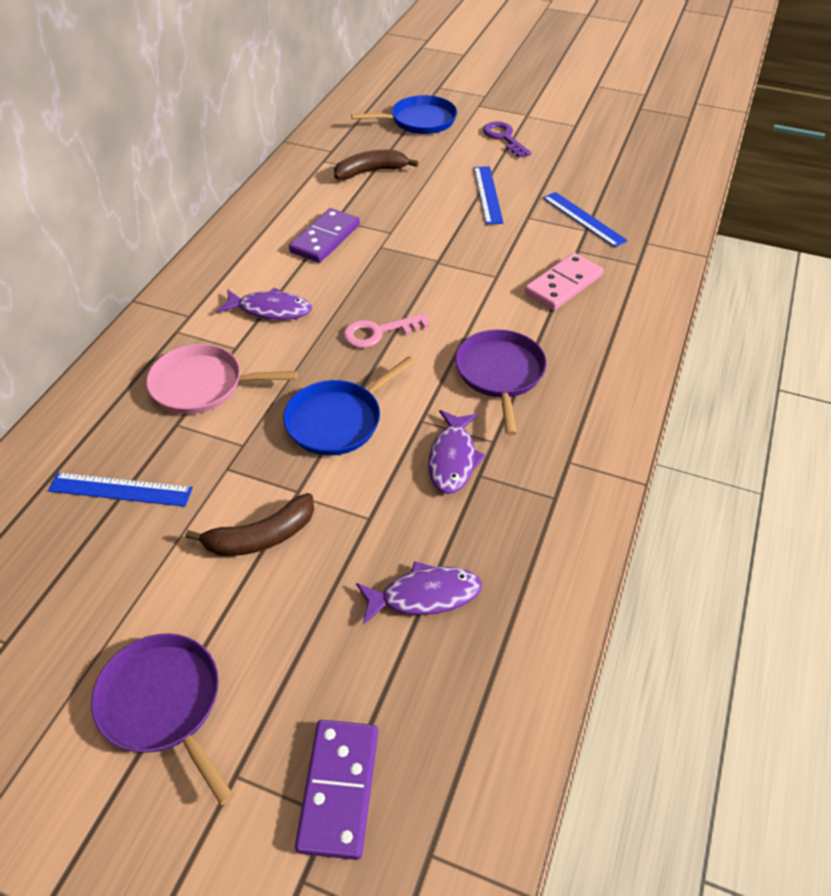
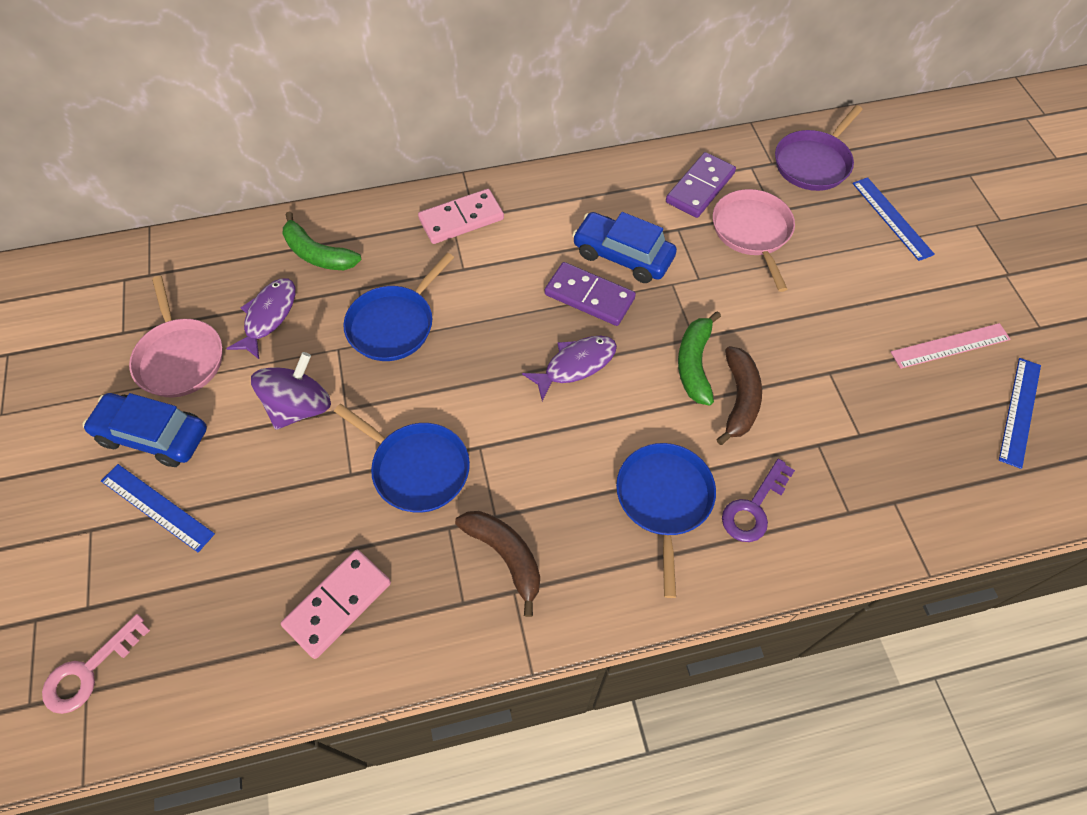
blue car: 0 -> 2
blue pan: 2 -> 3
green banana: 0 -> 2
pink domino: 1 -> 2
pink pan: 1 -> 2
pink ruler: 0 -> 1
purple fish: 3 -> 2
purple pan: 2 -> 1
purple spinning top: 0 -> 1

